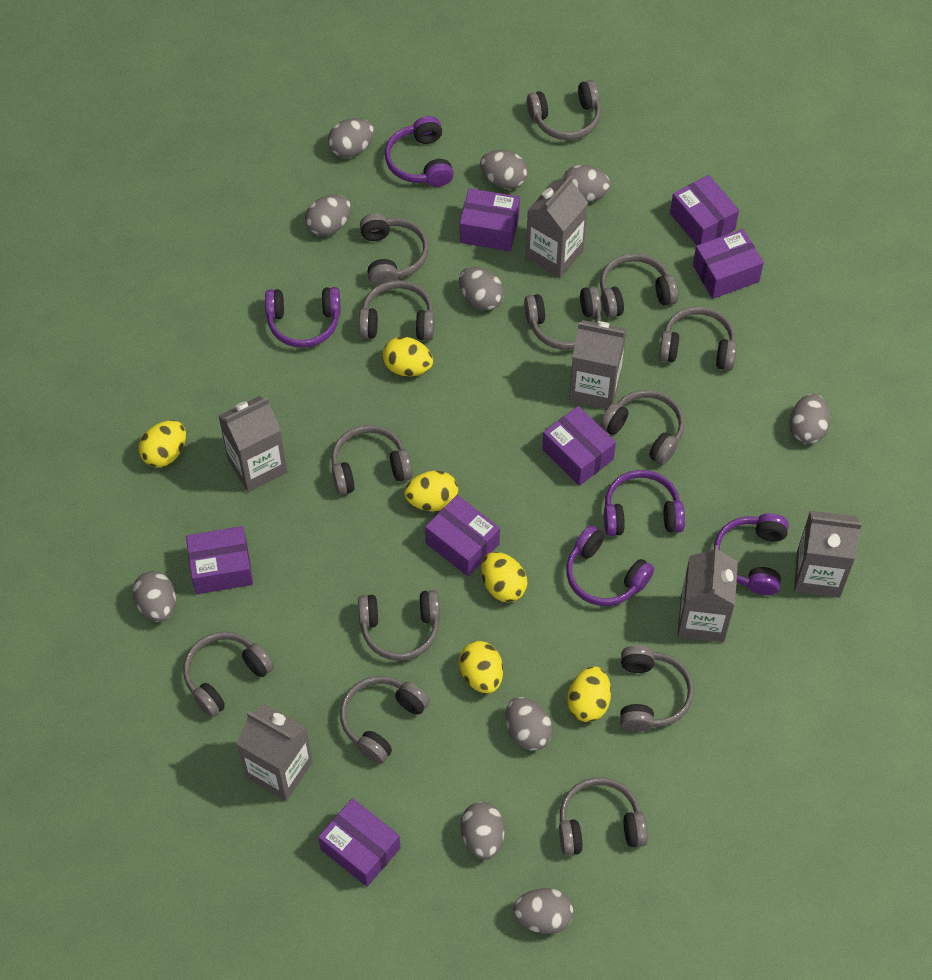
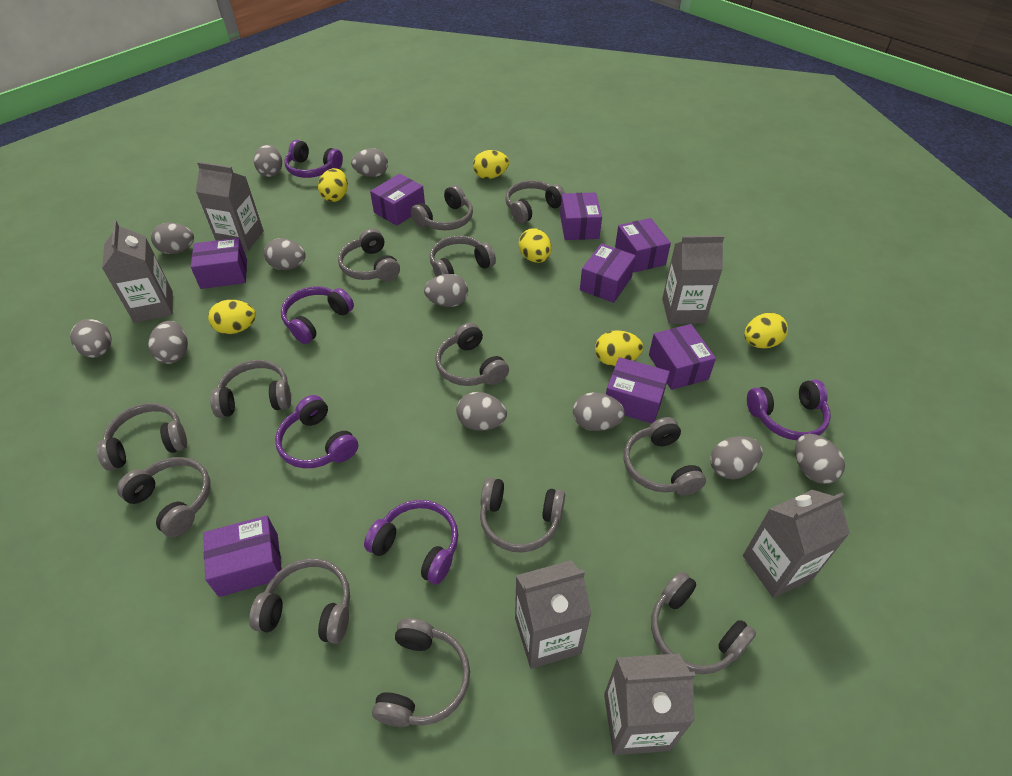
grey egg: 10 -> 11
purple box: 7 -> 8

